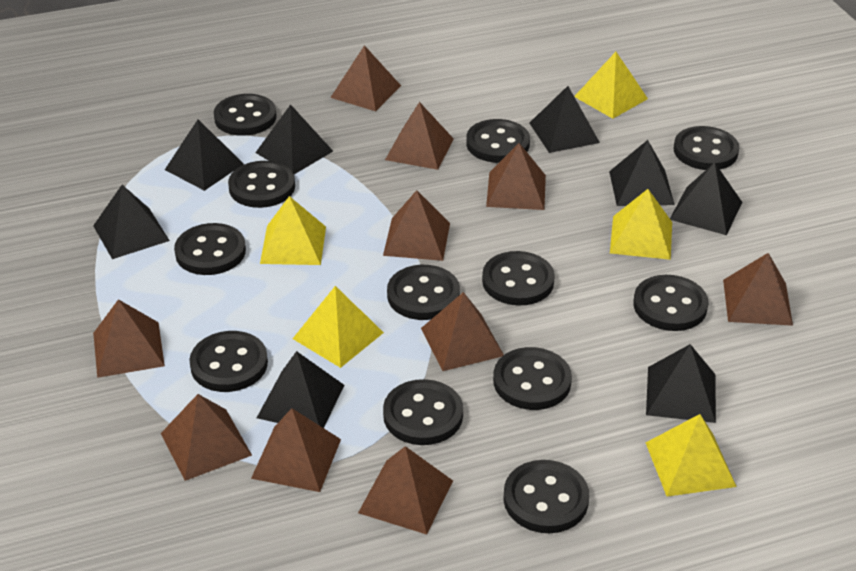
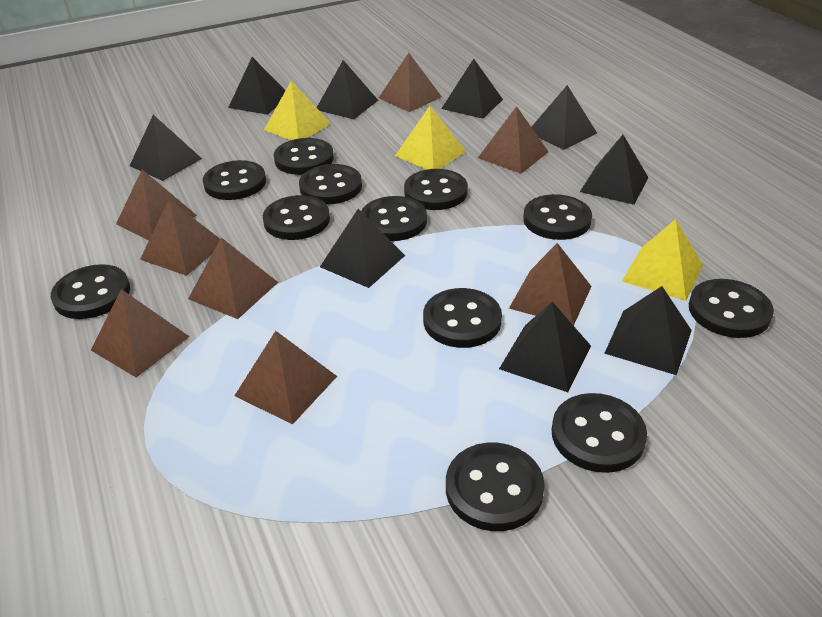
black pyramid: 8 -> 9
brown pyramid: 10 -> 8
yellow pyramid: 5 -> 3

